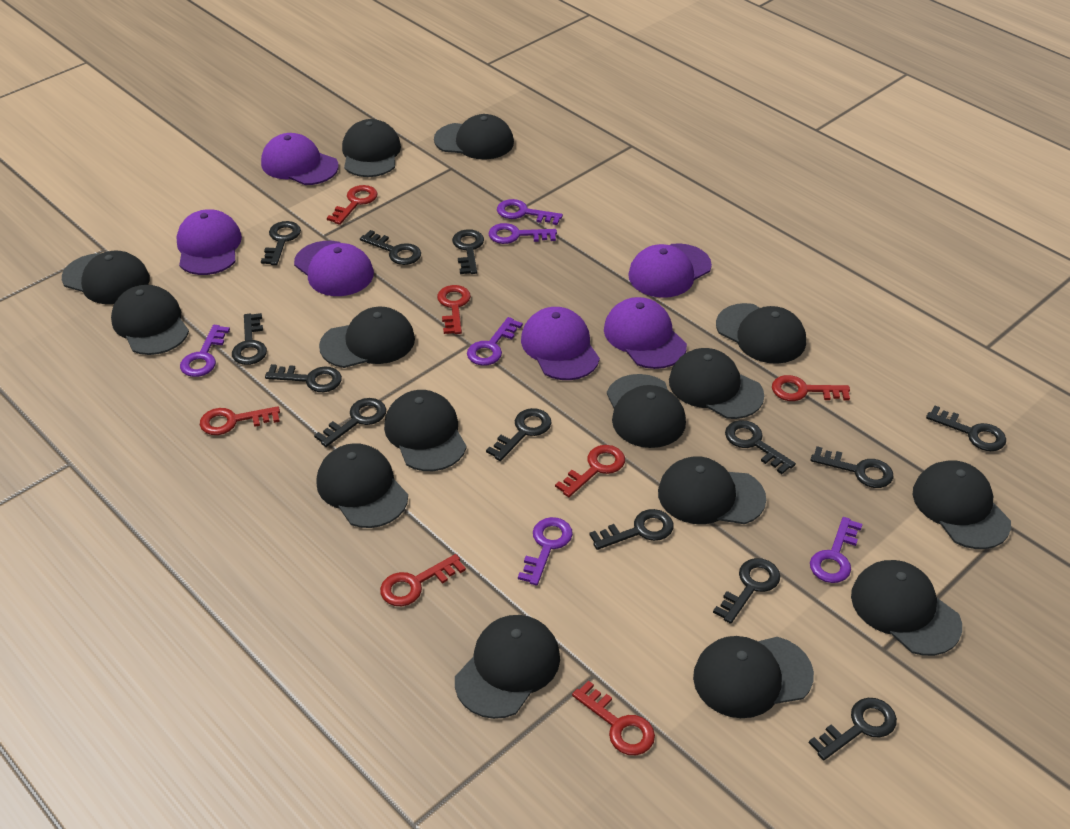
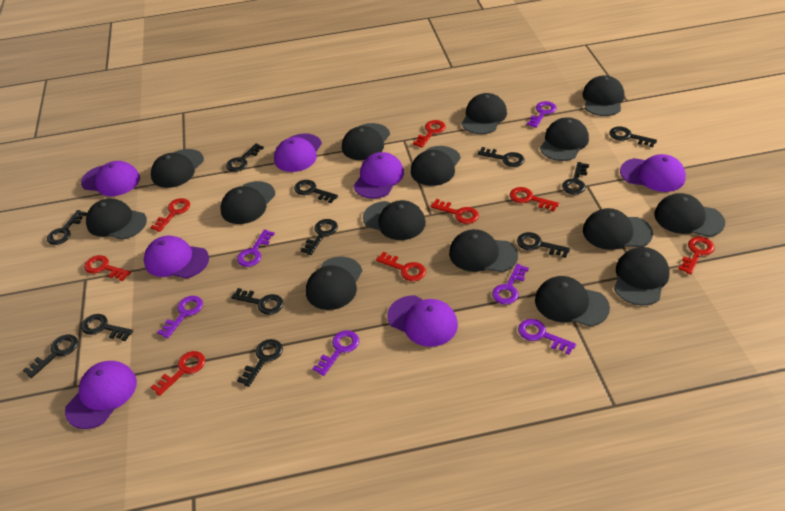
black key: 13 -> 12
purple cap: 6 -> 7
red key: 7 -> 8

